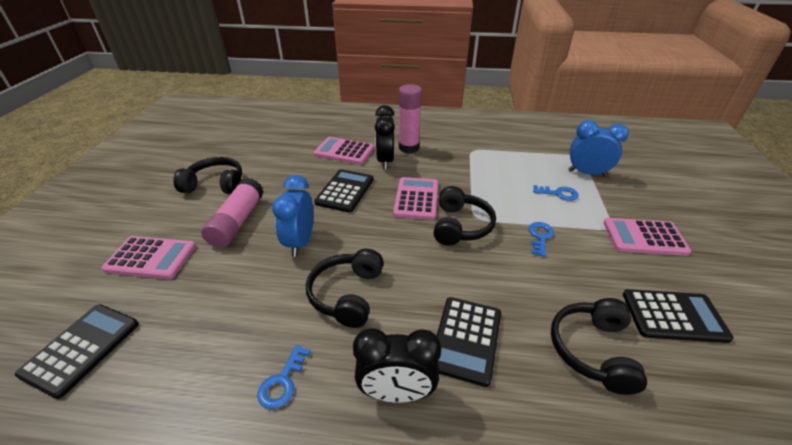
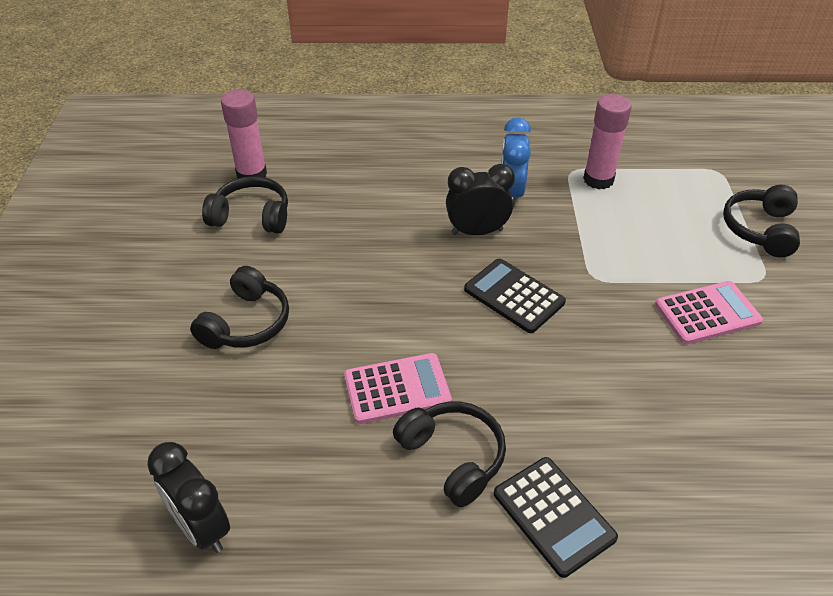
black calculator: 4 -> 2
blue clock: 2 -> 1
blue key: 3 -> 0
pink calculator: 4 -> 2

